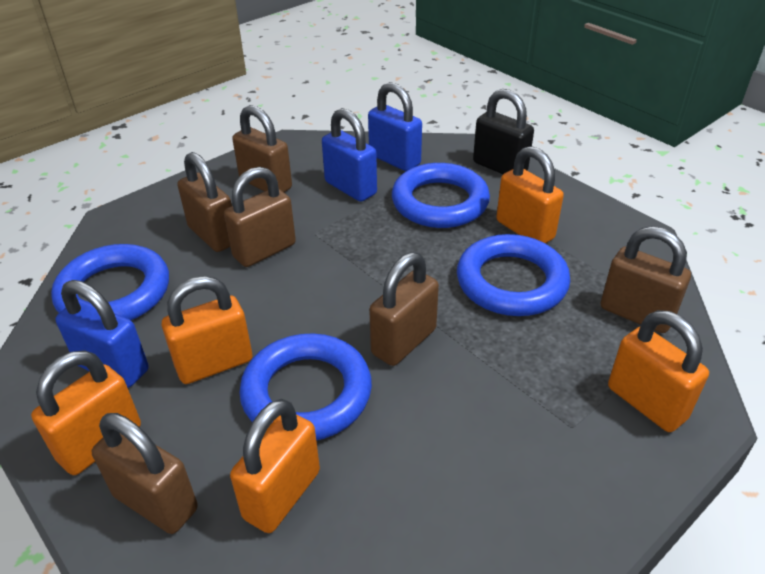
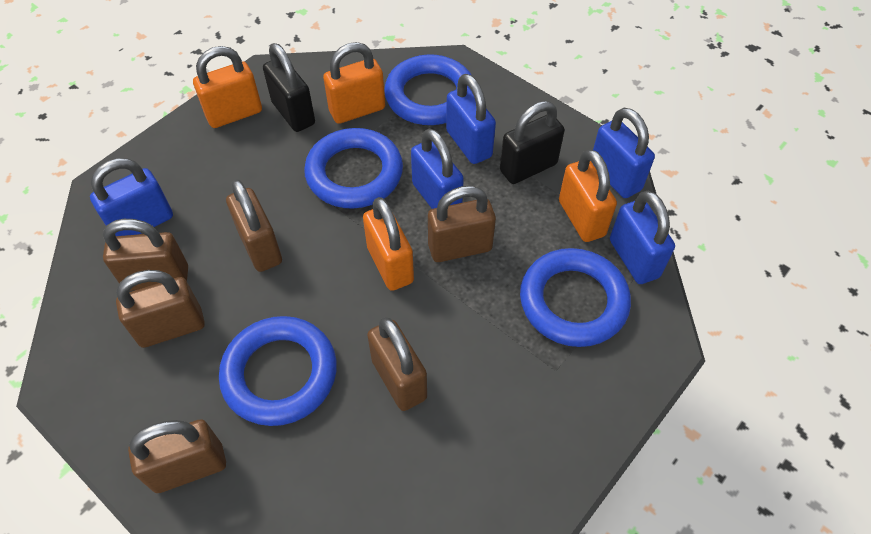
black padlock: 1 -> 2
blue padlock: 3 -> 5
orange padlock: 5 -> 4

